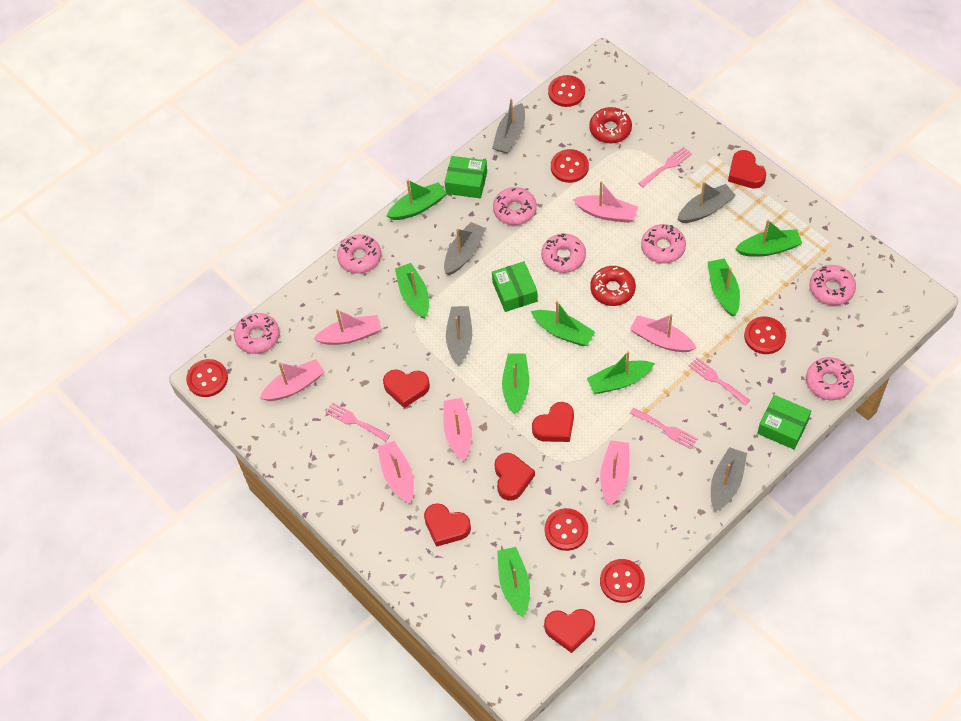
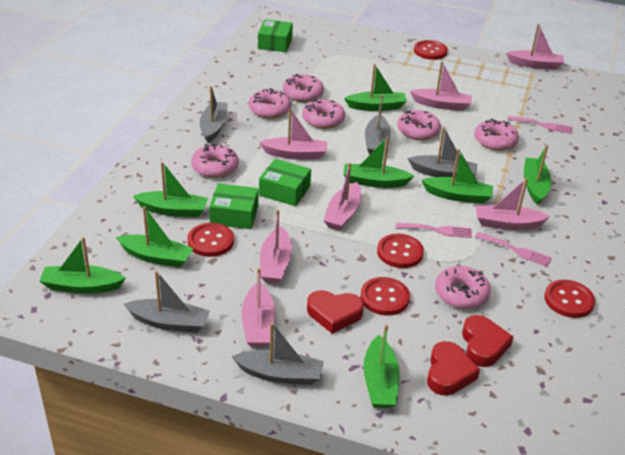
pink fork: 4 -> 3
red button: 6 -> 5
red donut: 2 -> 0
red heart: 6 -> 3

